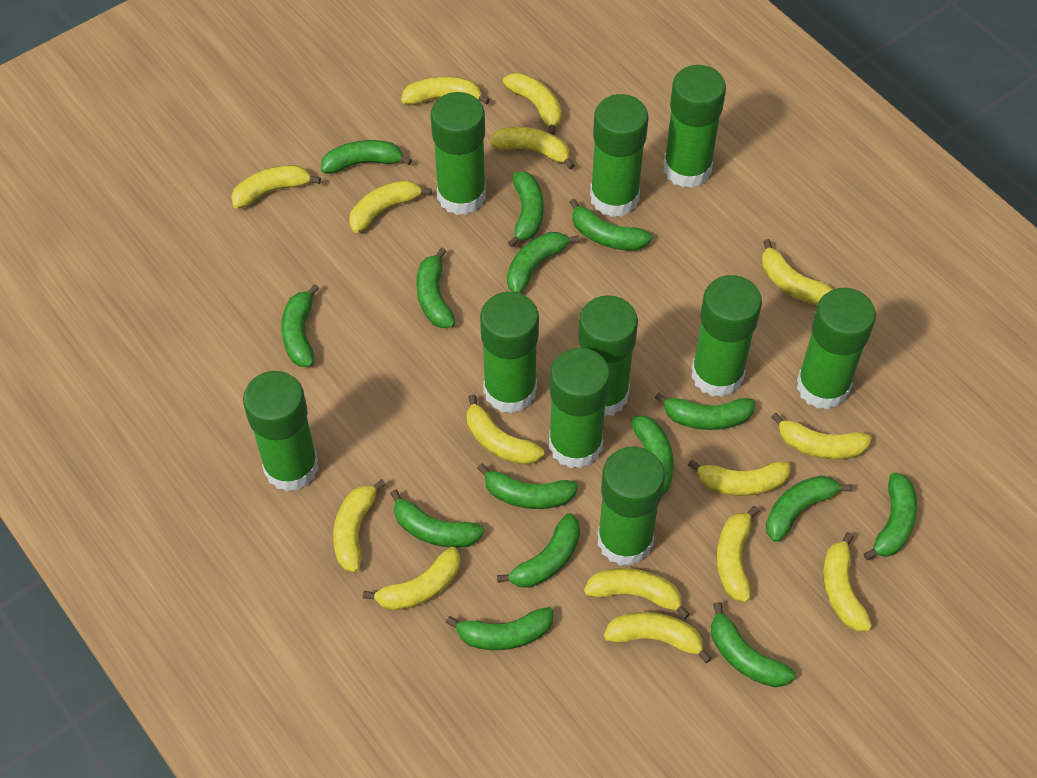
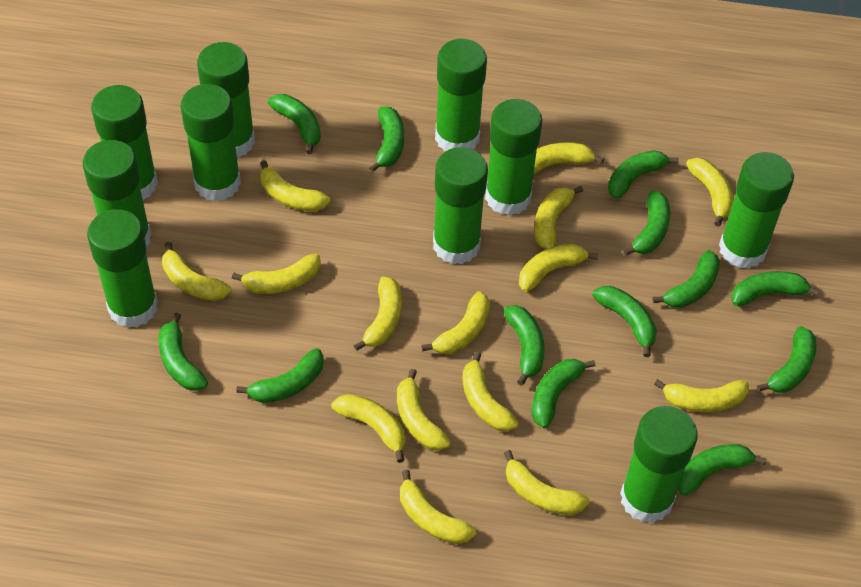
green banana: 15 -> 13

